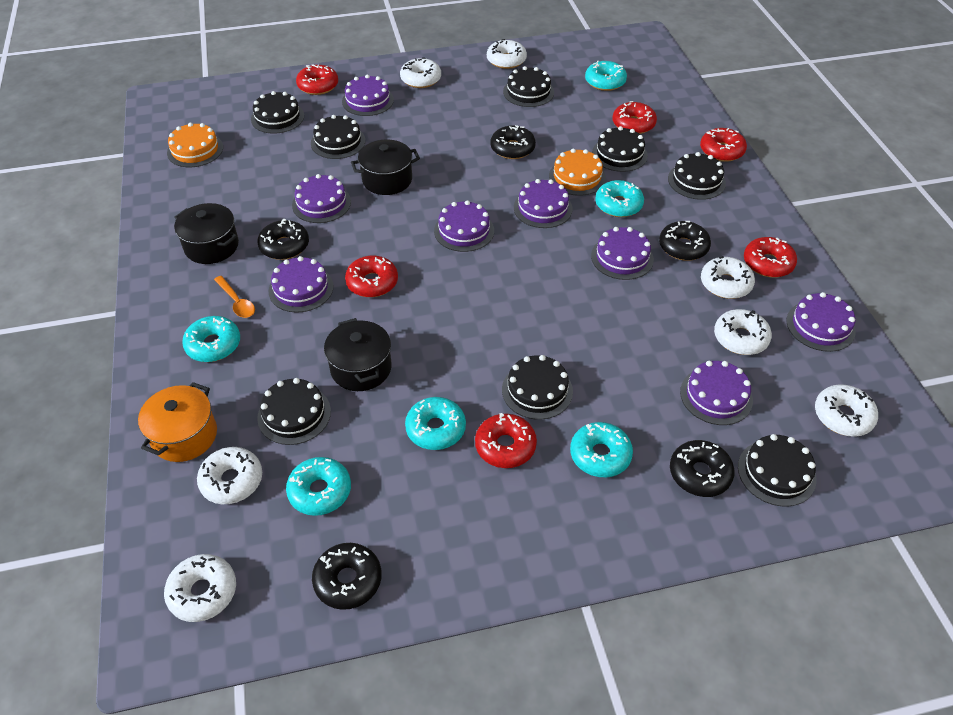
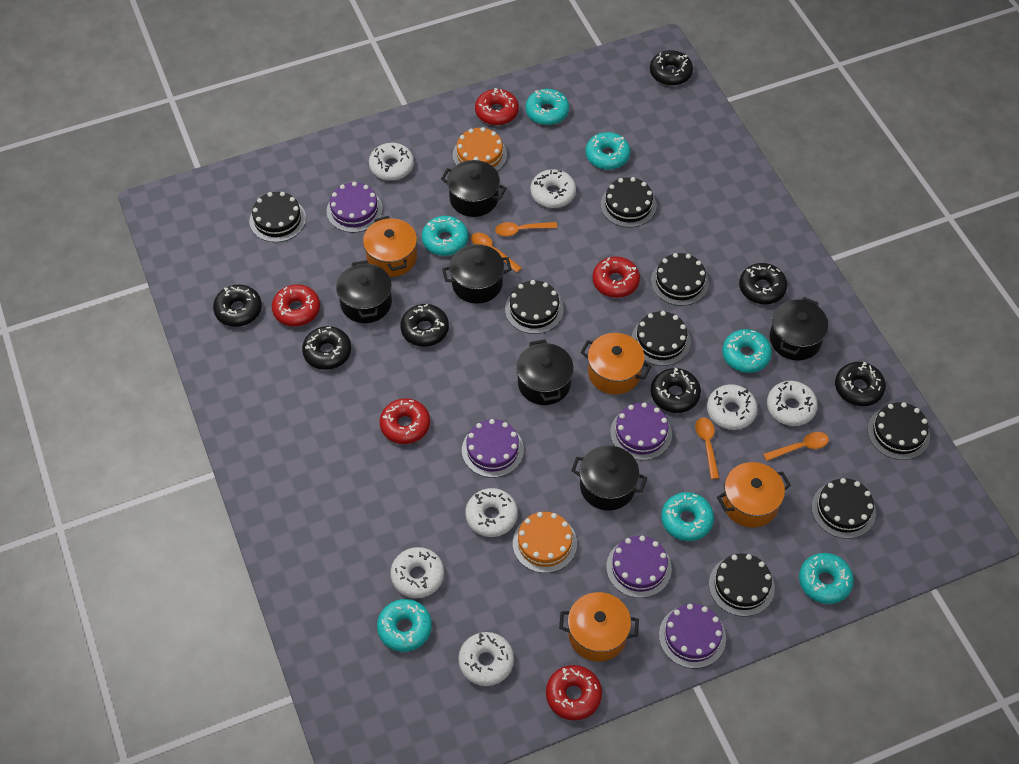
black donut: 5 -> 7
black pot: 3 -> 6
orange pot: 1 -> 4
orange spoon: 1 -> 4
purple cake: 8 -> 5
red donut: 6 -> 5
turquoise donut: 6 -> 7

